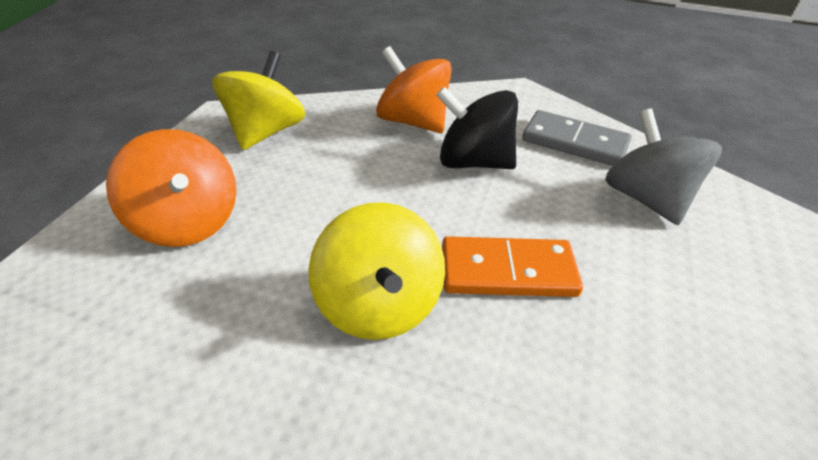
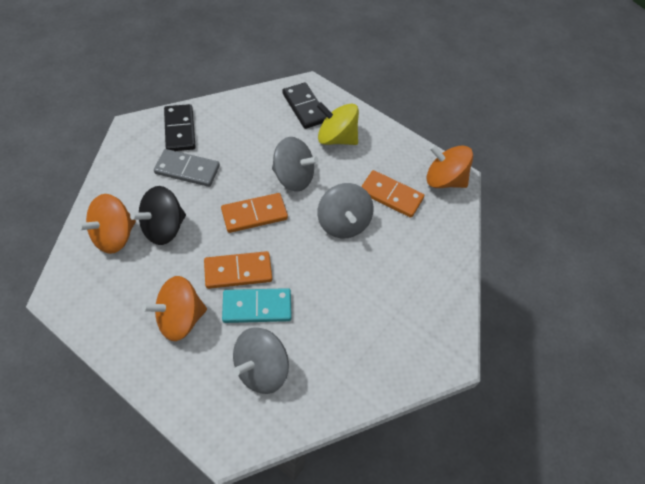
black domino: 0 -> 2
grey spinning top: 1 -> 3
orange domino: 1 -> 3
orange spinning top: 2 -> 3
turquoise domino: 0 -> 1
yellow spinning top: 2 -> 1

